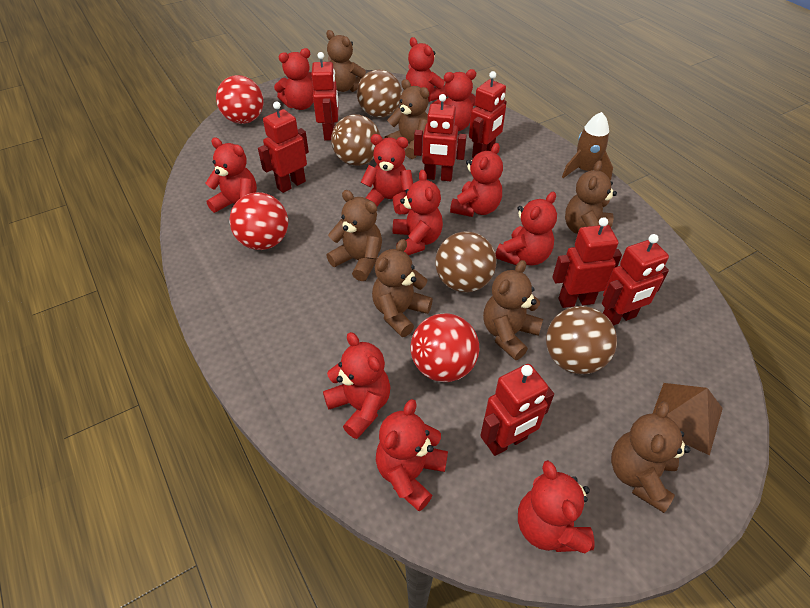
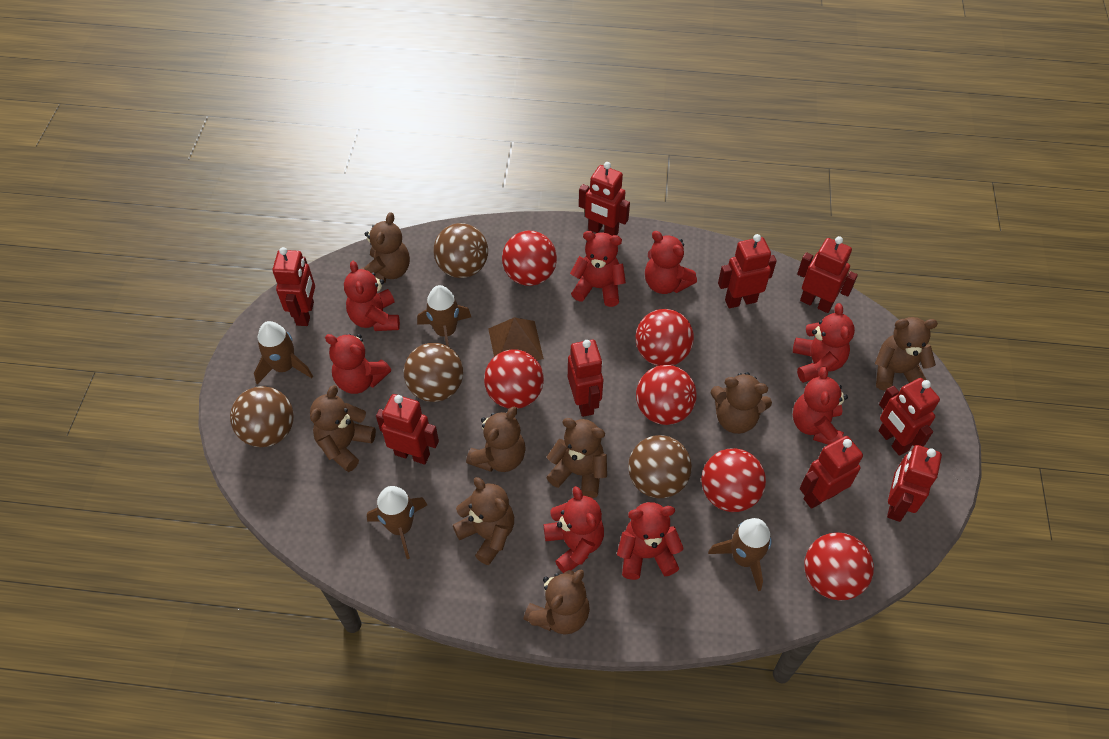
brown rocket: 1 -> 4
brown teddy bear: 7 -> 8
red ball: 3 -> 6
red robot: 7 -> 9
red teddy bear: 11 -> 8

